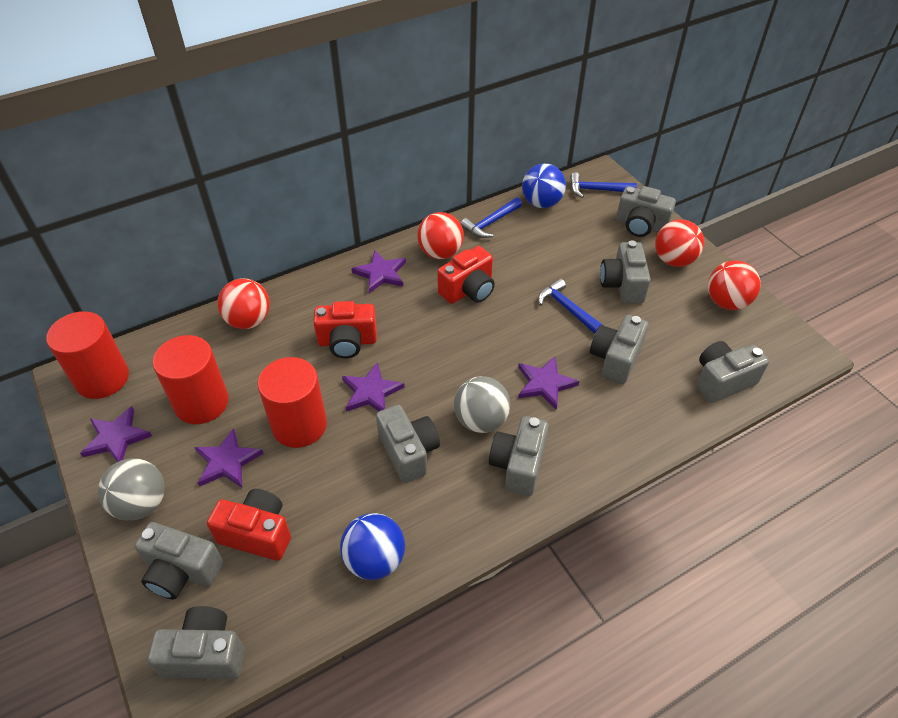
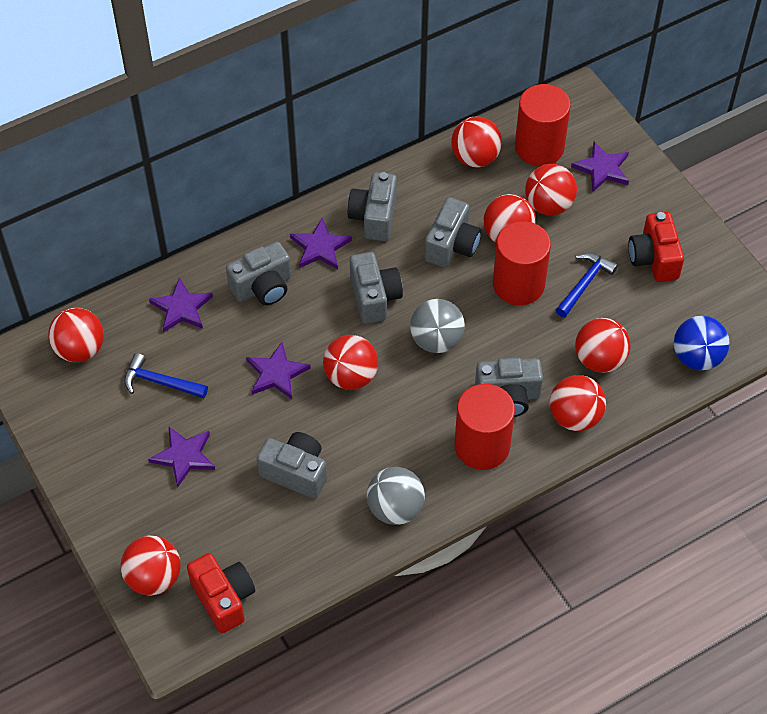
blue ball: 2 -> 1
blue hammer: 3 -> 2
grey camera: 8 -> 6
red ball: 4 -> 8
red camera: 3 -> 2

